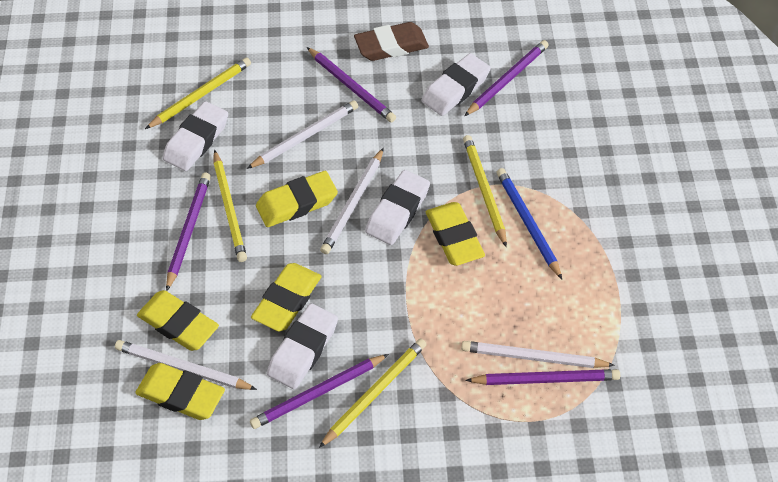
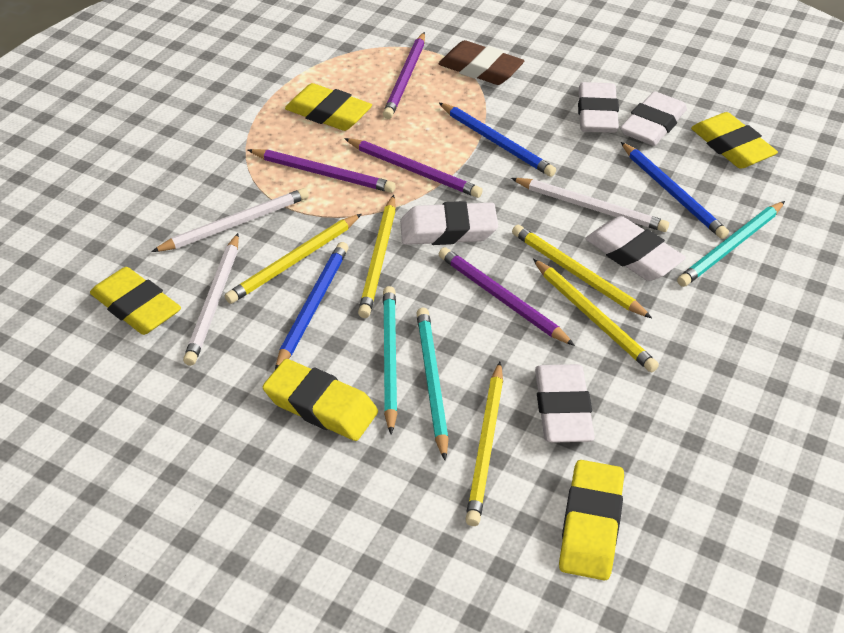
blue pencil: 1 -> 3
purple pencil: 5 -> 4
turquoise pencil: 0 -> 3
white eraser: 4 -> 5
white pencil: 4 -> 3
yellow pencil: 4 -> 5

